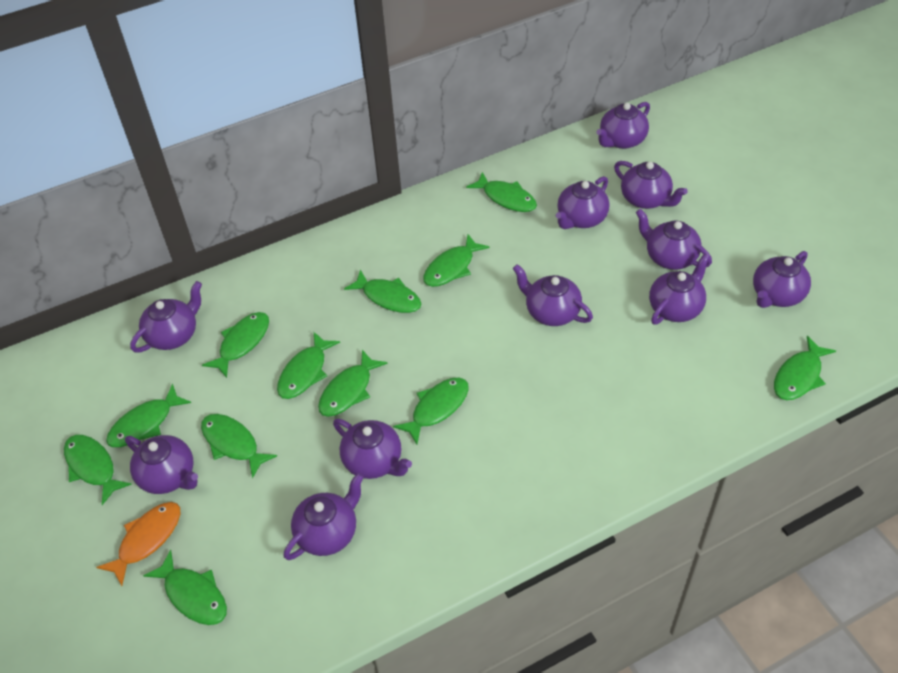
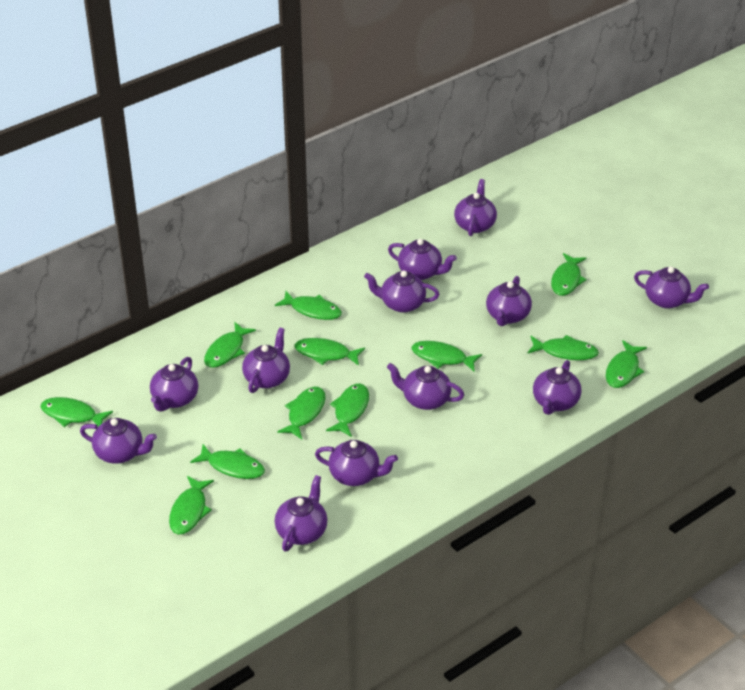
orange fish: 1 -> 0
purple teapot: 11 -> 12

